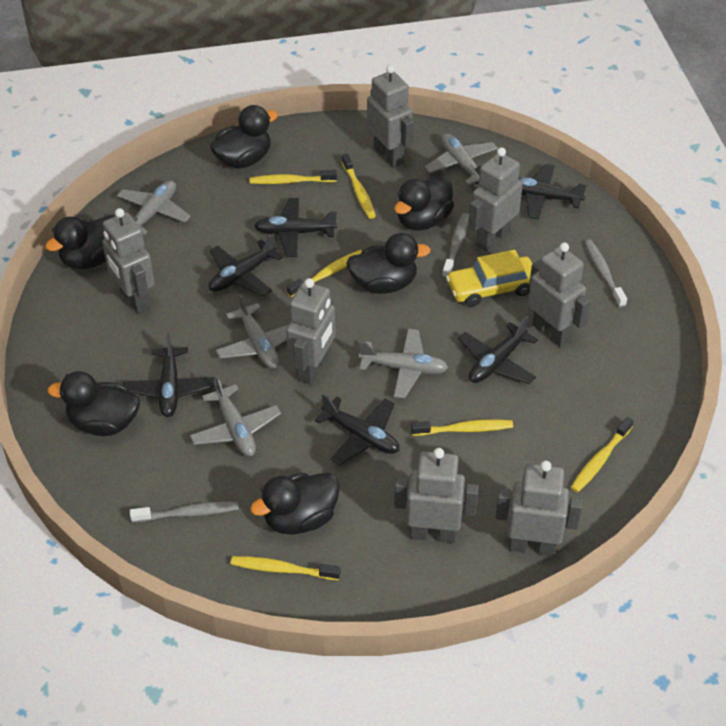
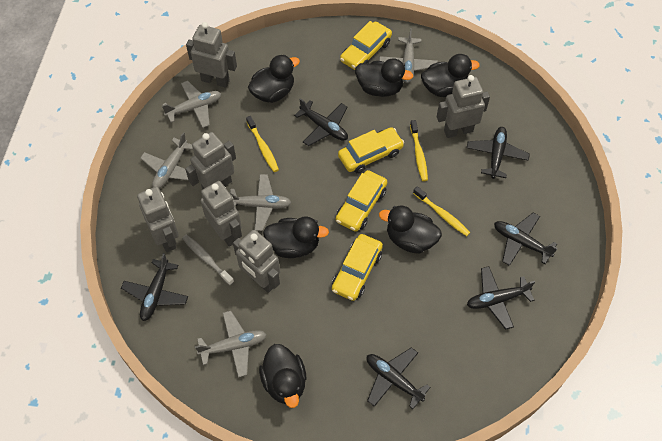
grey robot: 7 -> 6
grey toothbrush: 3 -> 1
yellow car: 1 -> 4
yellow toothbrush: 6 -> 3

